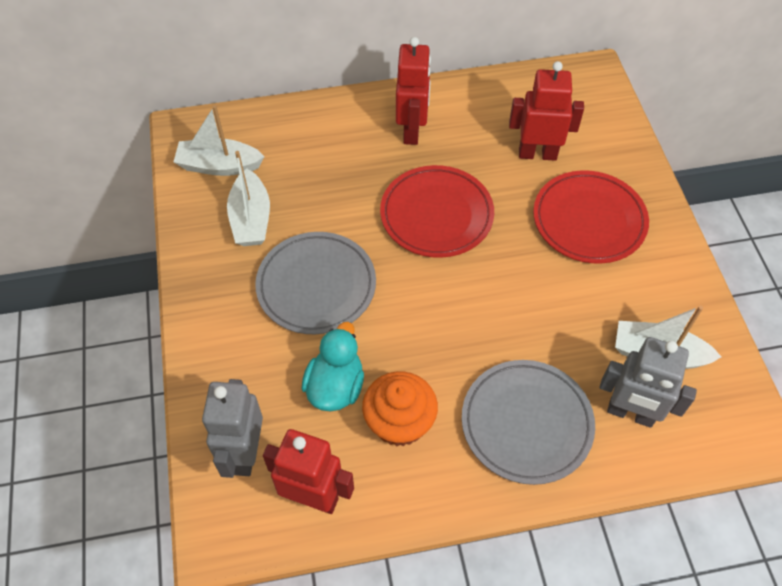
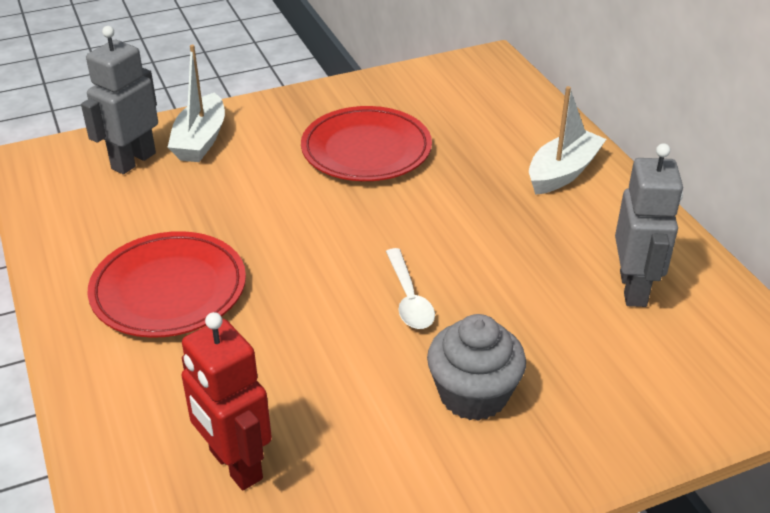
grey cupcake: 0 -> 1
grey plate: 2 -> 0
orange cupcake: 1 -> 0
red robot: 3 -> 1
turquoise duck: 1 -> 0
white boat: 3 -> 2
white spoon: 0 -> 1

